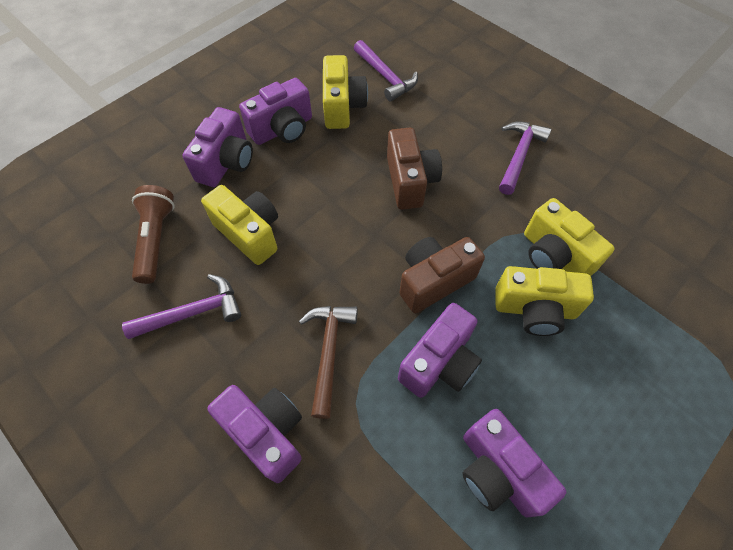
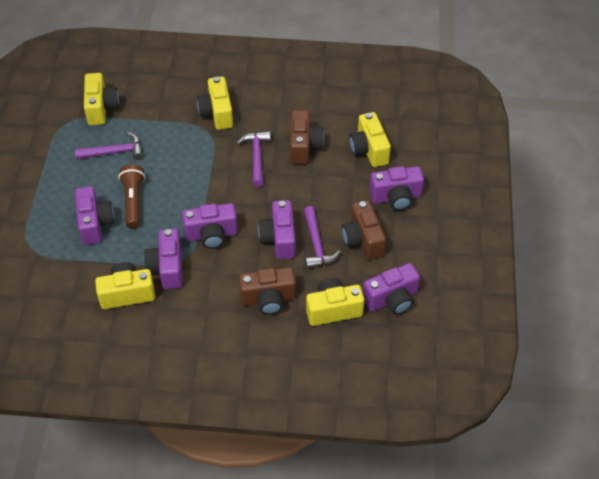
brown camera: 2 -> 3
brown hammer: 1 -> 0
purple camera: 5 -> 6
yellow camera: 4 -> 5

